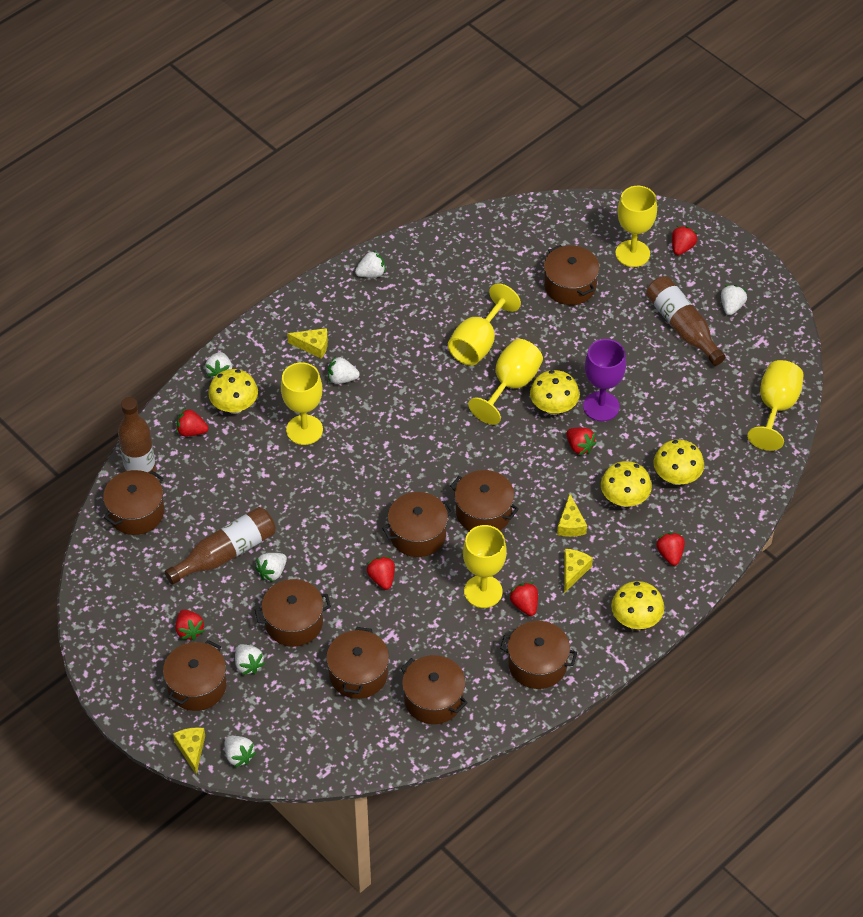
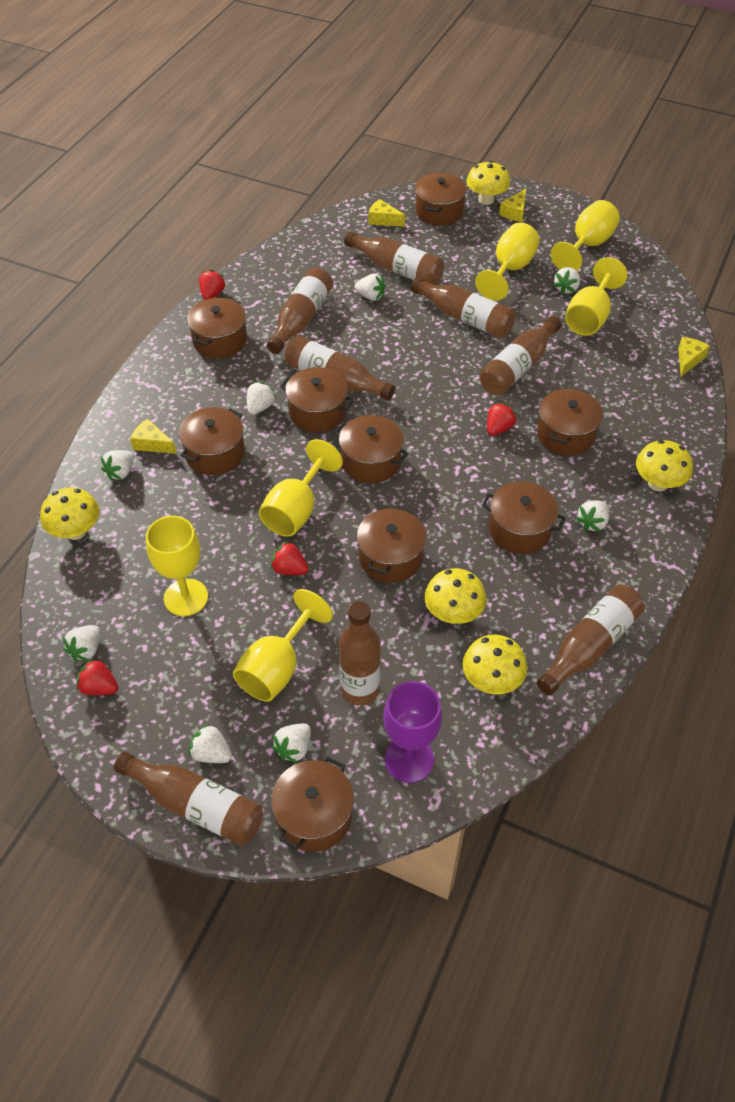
brown bottle: 3 -> 8
red strawberry: 7 -> 4
white strawberry: 7 -> 8

